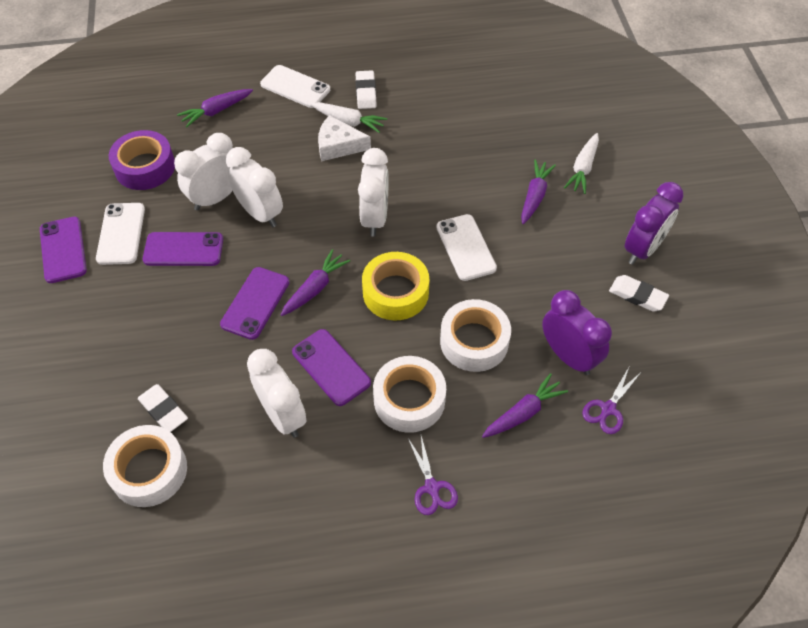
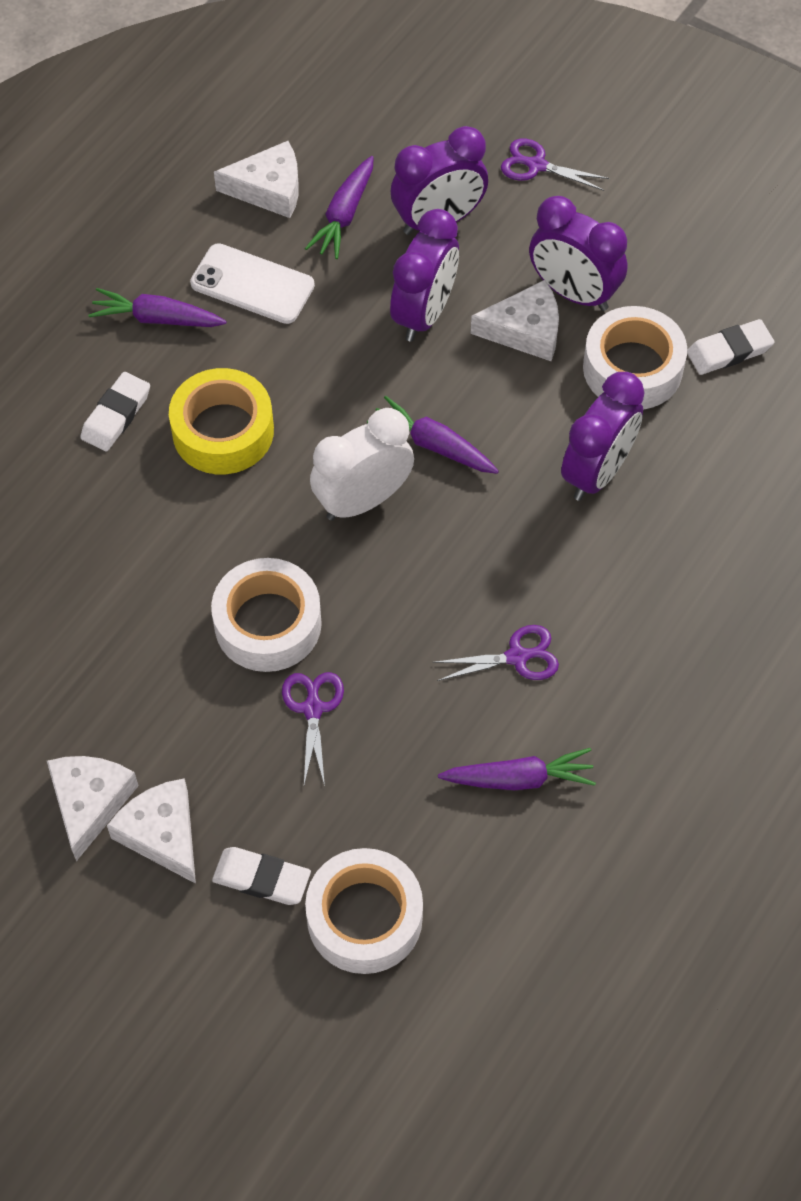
purple clock: 2 -> 4
purple phone: 4 -> 0
purple scissors: 2 -> 3
purple tape: 1 -> 0
white carrot: 2 -> 0
white cheese: 1 -> 4
white clock: 4 -> 1
white phone: 3 -> 1

